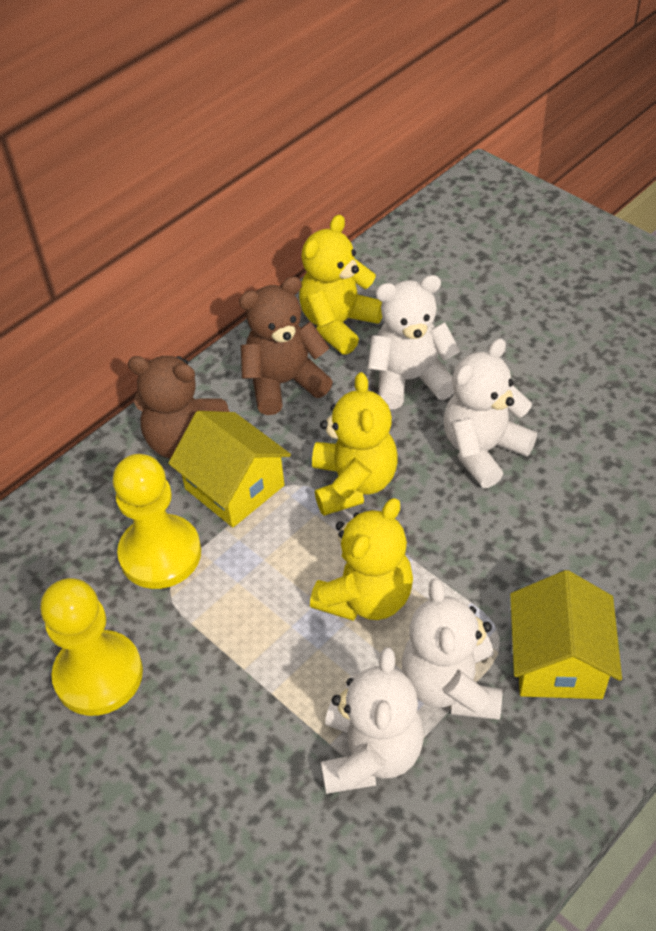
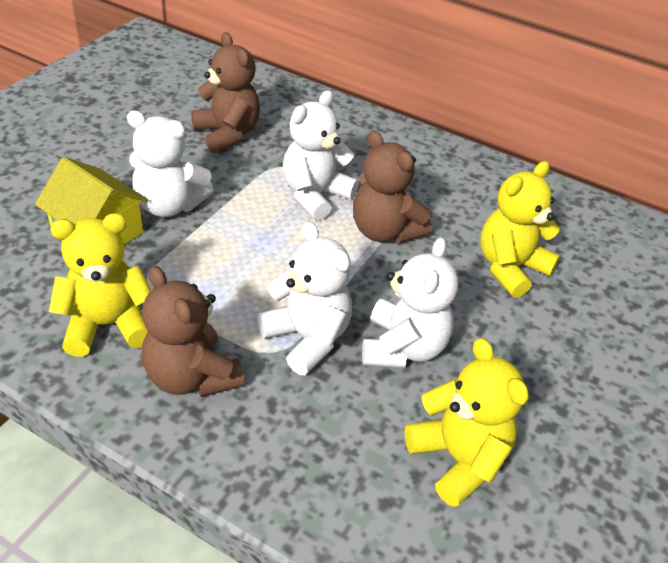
brown teddy bear: 2 -> 3
yellow house: 2 -> 1
yellow pawn: 2 -> 0

